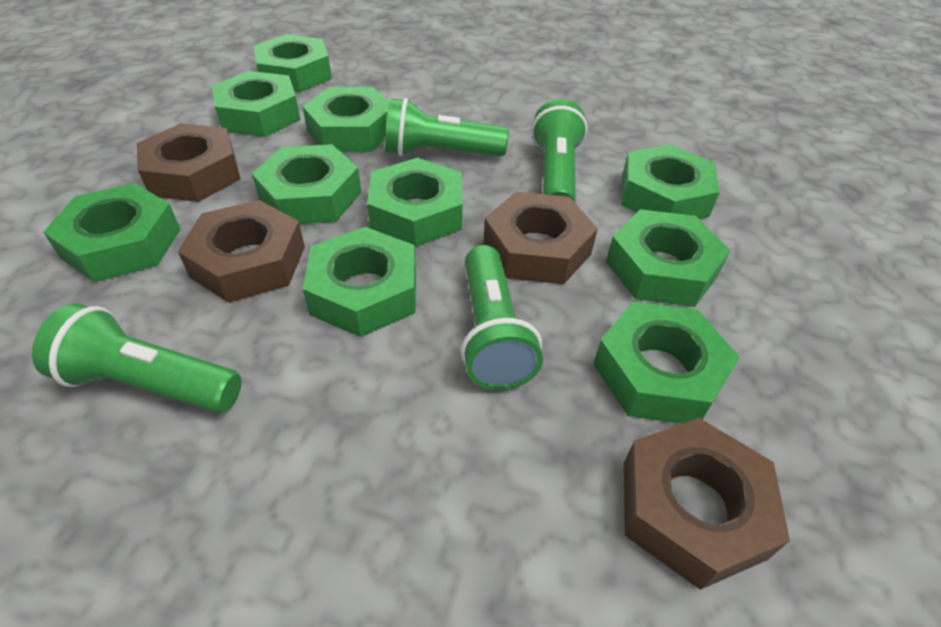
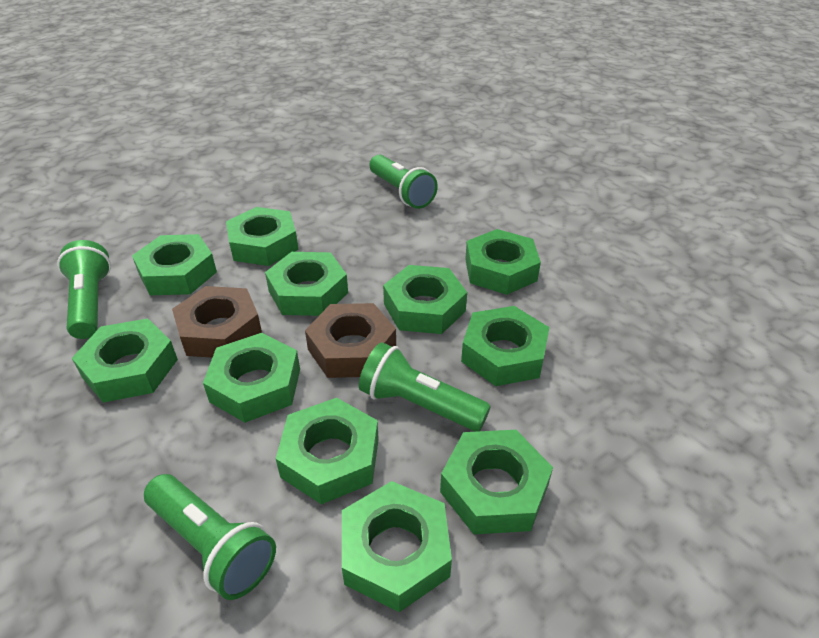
brown nut: 4 -> 2
green nut: 10 -> 11

